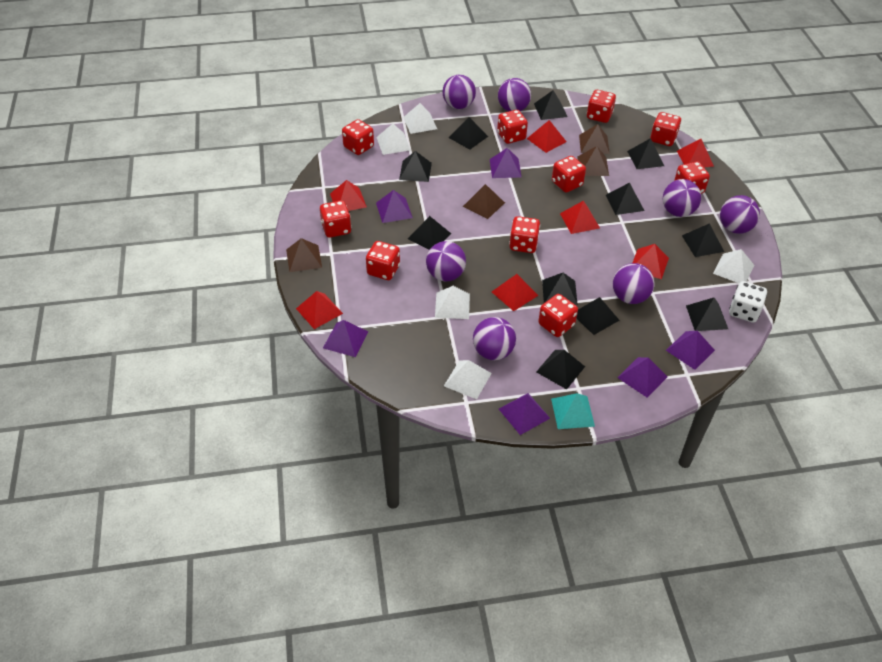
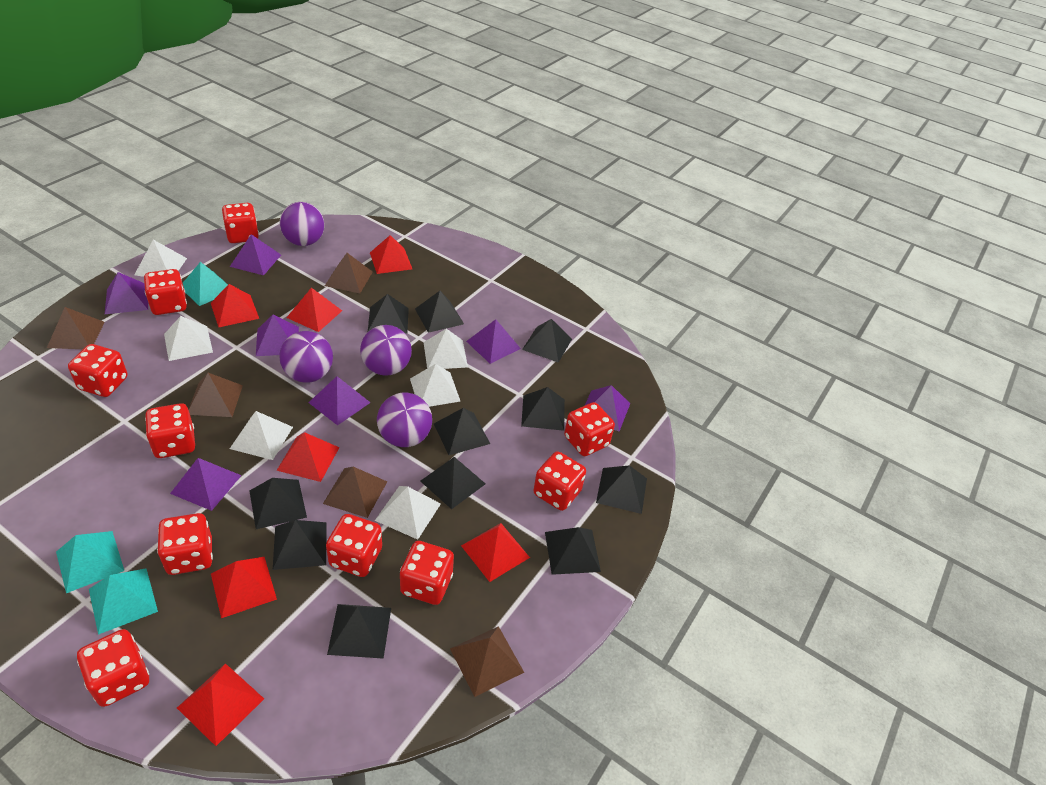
brown pyramid: 4 -> 5
purple ball: 7 -> 4
purple pyramid: 6 -> 7
turquoise pyramid: 1 -> 3
white dice: 1 -> 0
white pyramid: 5 -> 6

